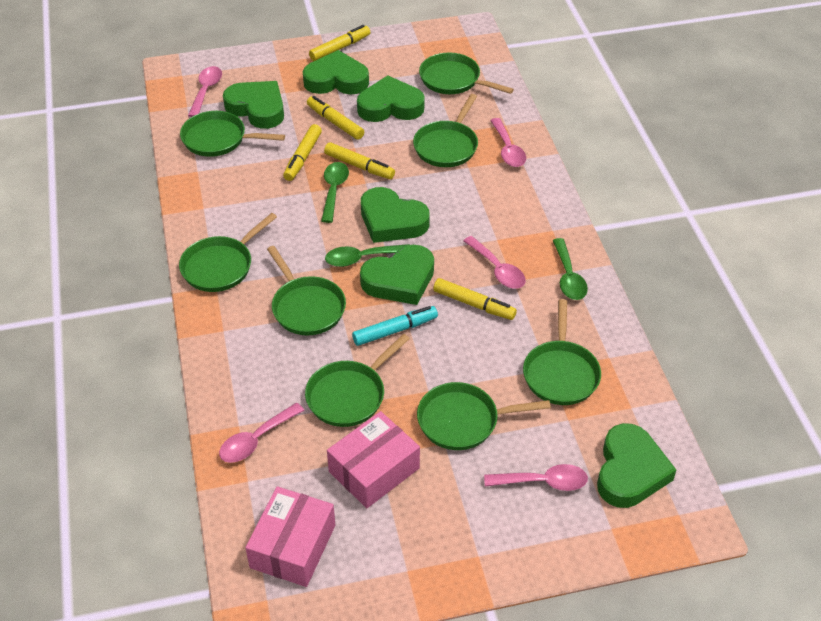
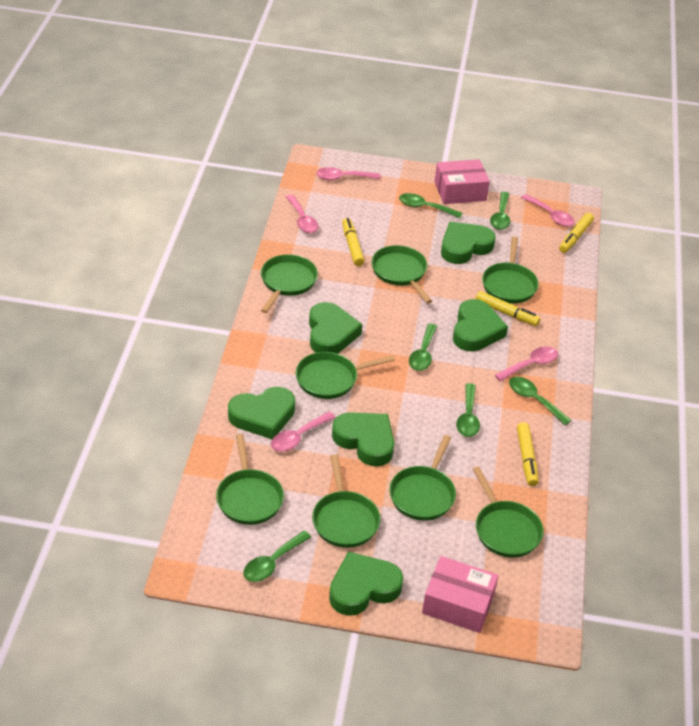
green spoon: 3 -> 6
turquoise marker: 1 -> 0
yellow marker: 5 -> 4

